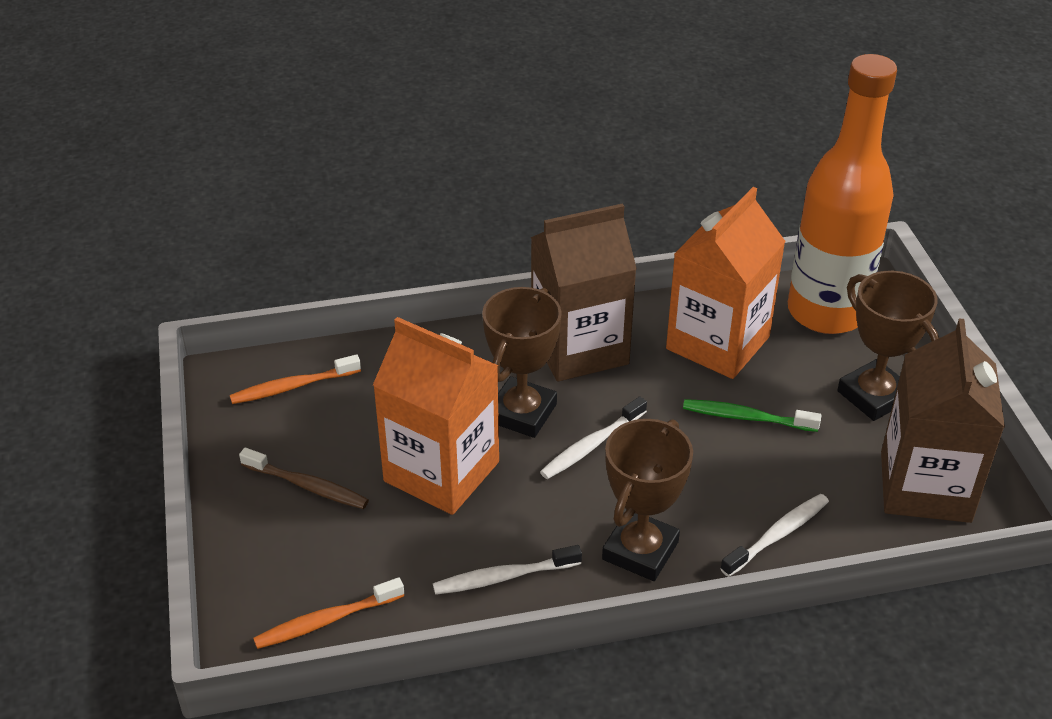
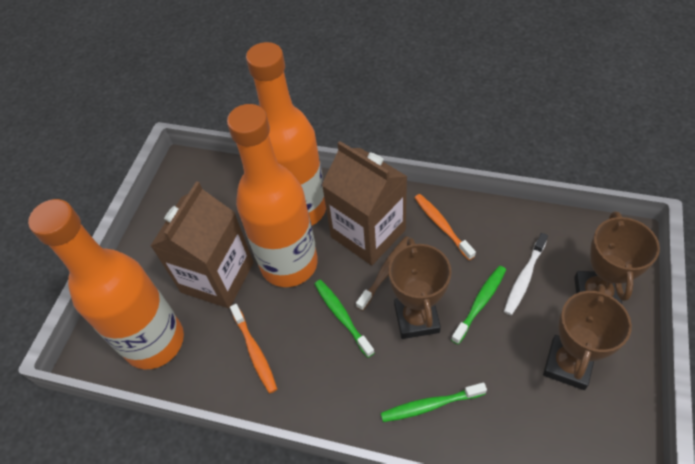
green toothbrush: 1 -> 3
orange bottle: 1 -> 3
orange carton: 2 -> 0
white toothbrush: 3 -> 1

